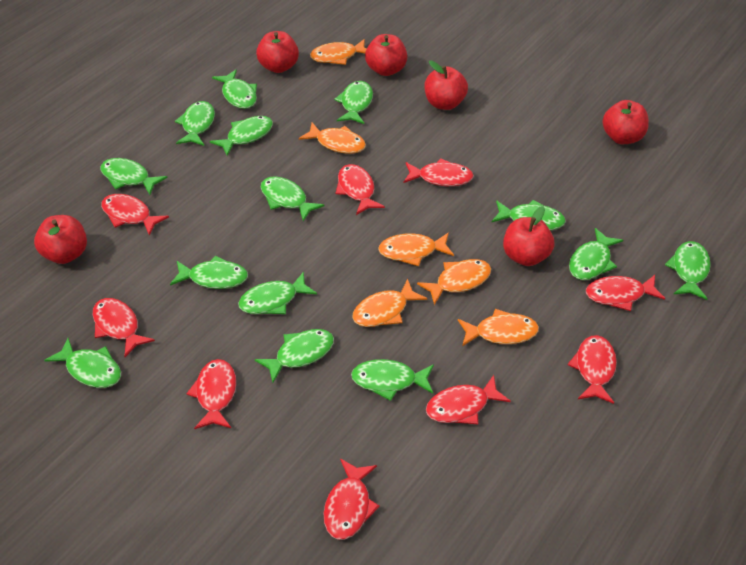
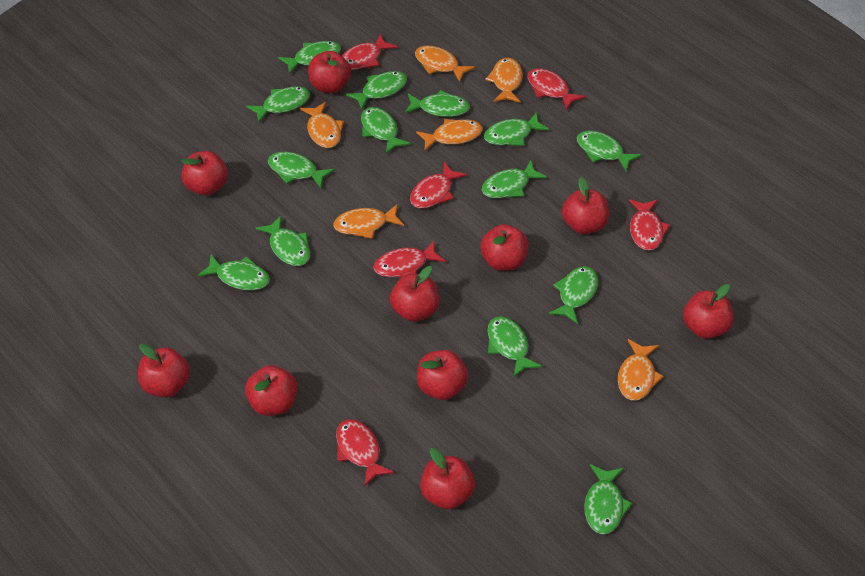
red apple: 6 -> 10
red fish: 9 -> 6

